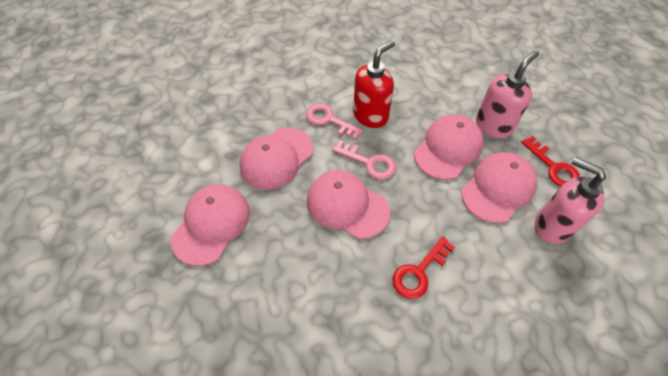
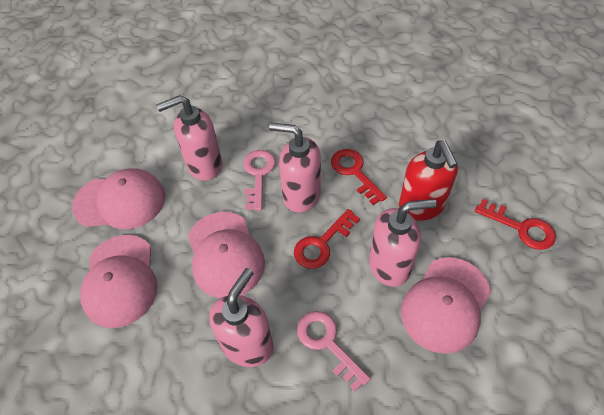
pink cap: 5 -> 4
pink soap dispenser: 2 -> 4
red key: 2 -> 3

